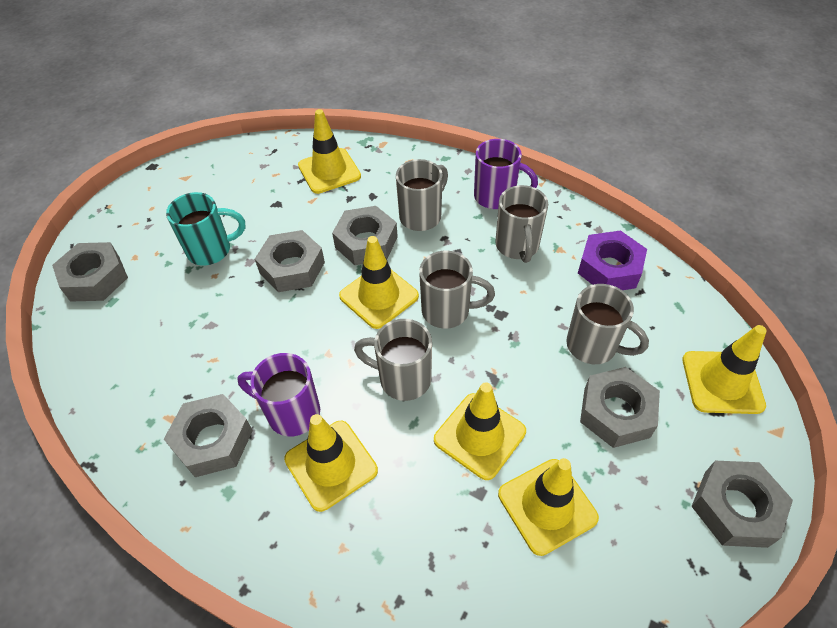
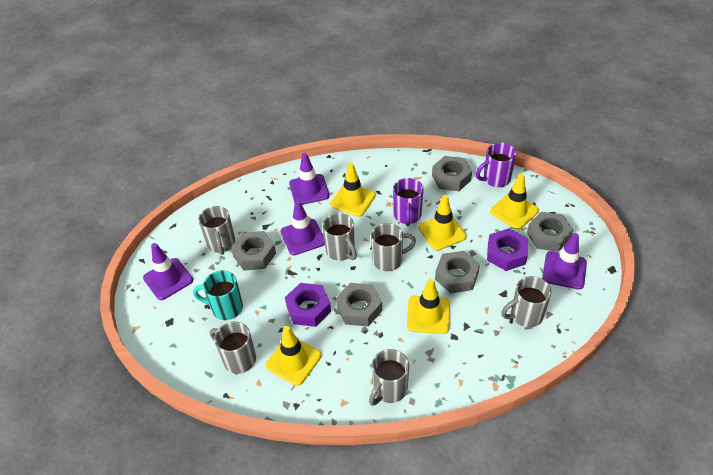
grey mug: 5 -> 6
grey nut: 6 -> 5
purple nut: 1 -> 2
purple traffic cone: 0 -> 4
yellow traffic cone: 6 -> 5

